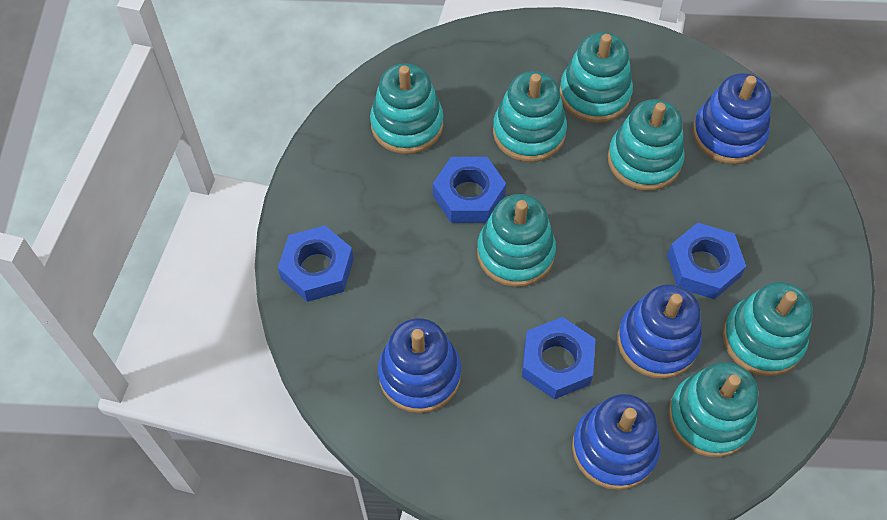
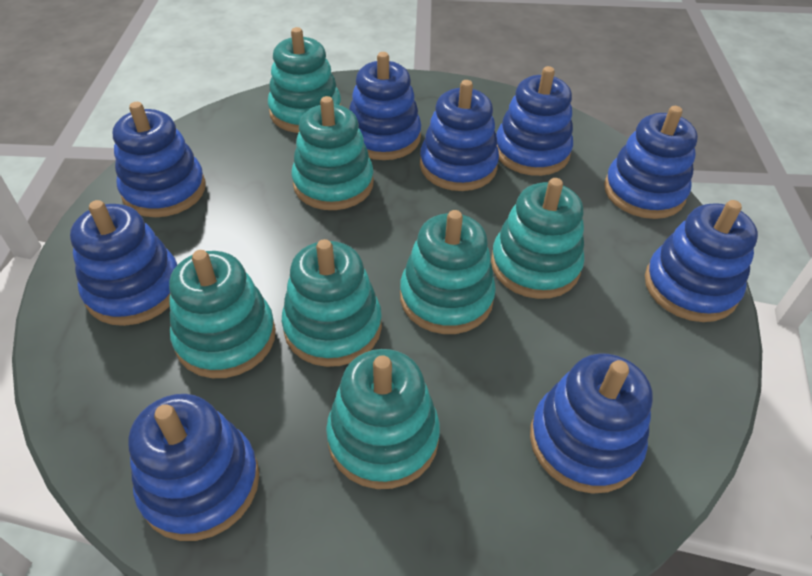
blue nut: 4 -> 0
blue stacking toy: 4 -> 9

